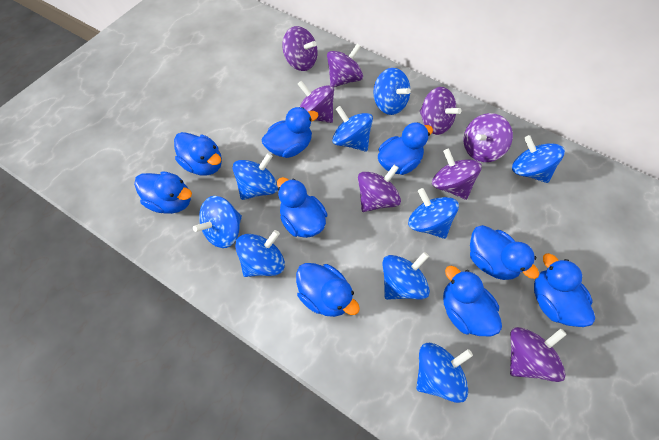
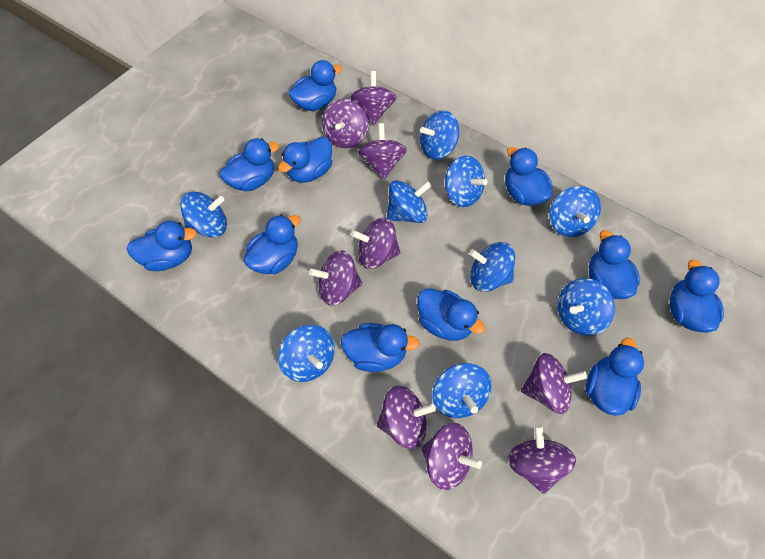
blue duck: 9 -> 11
purple spinning top: 8 -> 9

